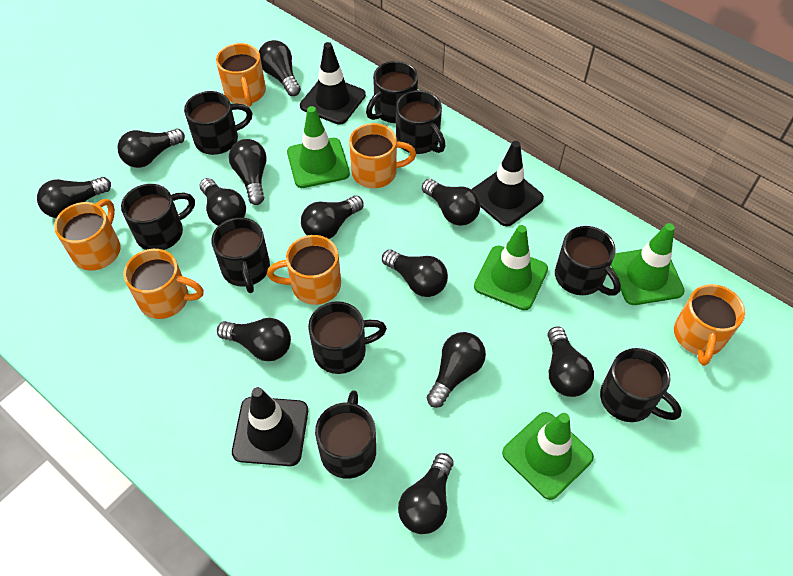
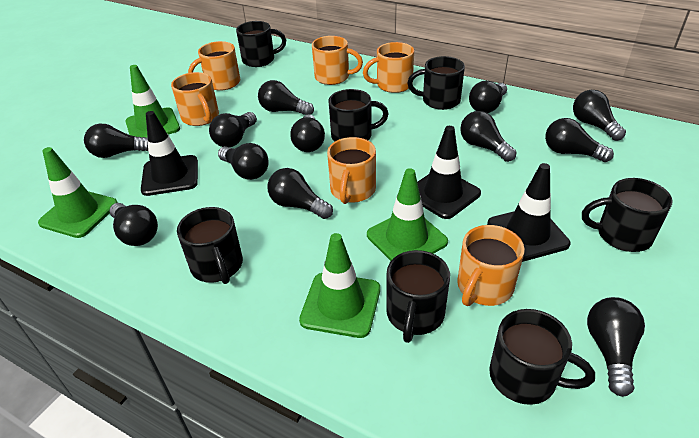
black mug: 9 -> 7

